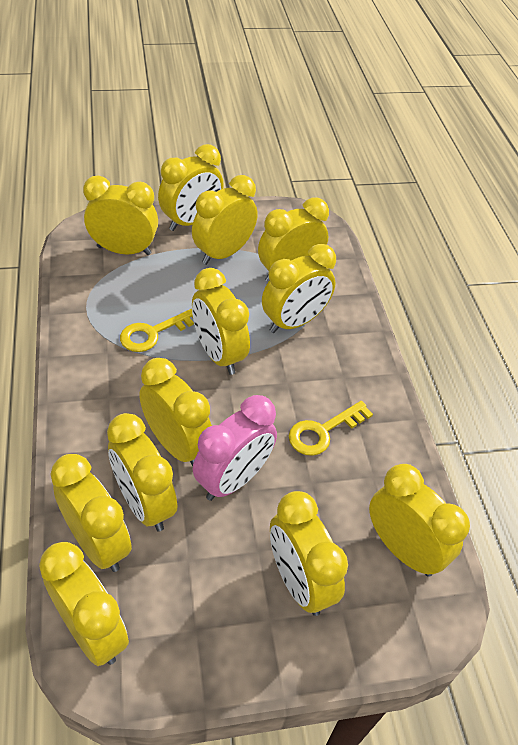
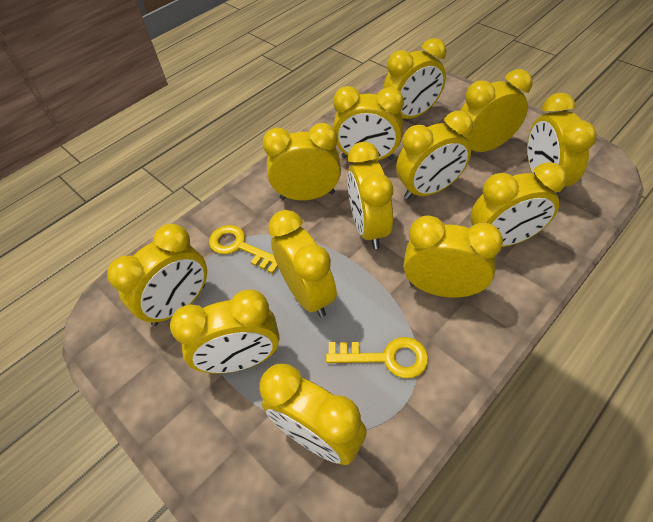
pink clock: 1 -> 0
yellow clock: 12 -> 13

